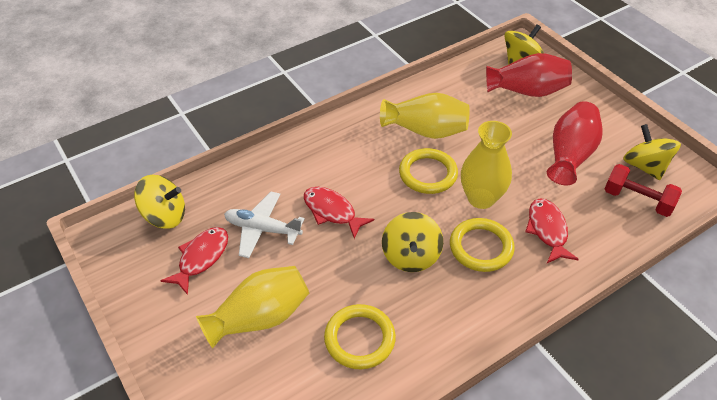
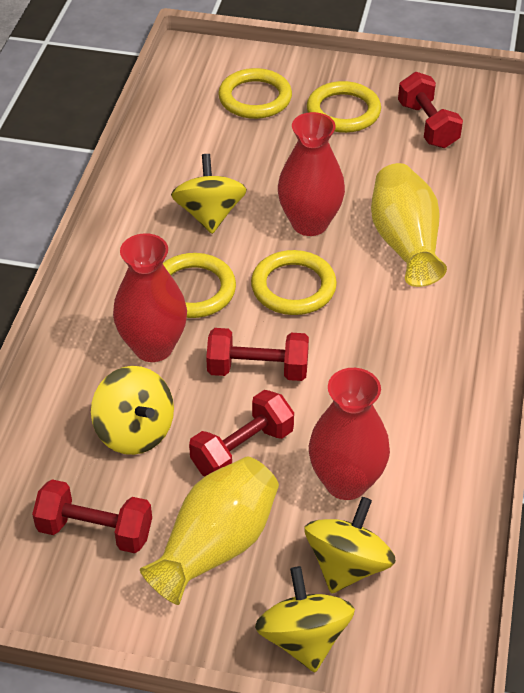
red dumbbell: 1 -> 4
red fish: 3 -> 0
red vase: 2 -> 3
white plane: 1 -> 0
yellow ring: 3 -> 4
yellow vase: 3 -> 2

